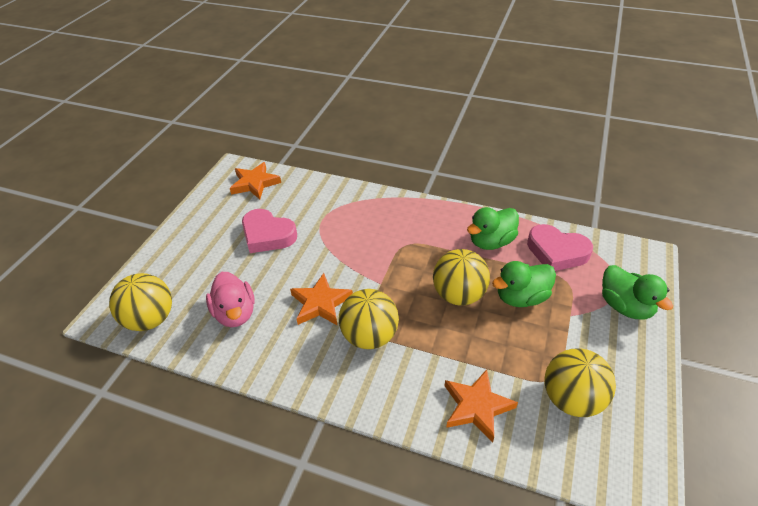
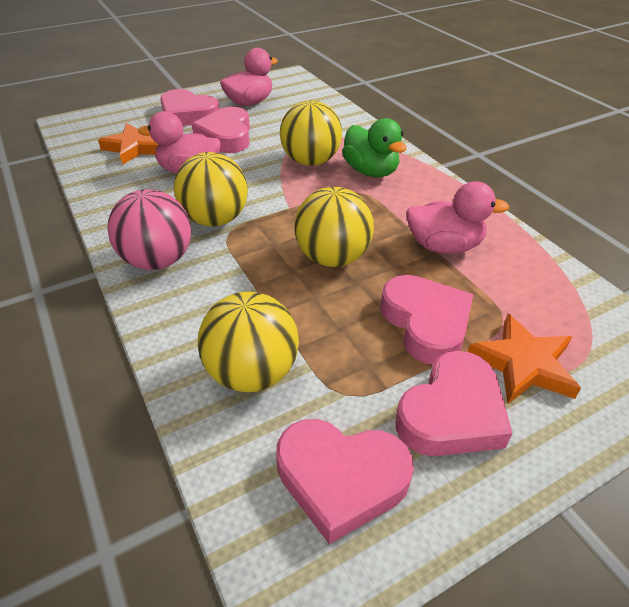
green duck: 3 -> 1
orange star: 3 -> 2
pink ball: 0 -> 1
pink duck: 1 -> 3
pink heart: 2 -> 5

